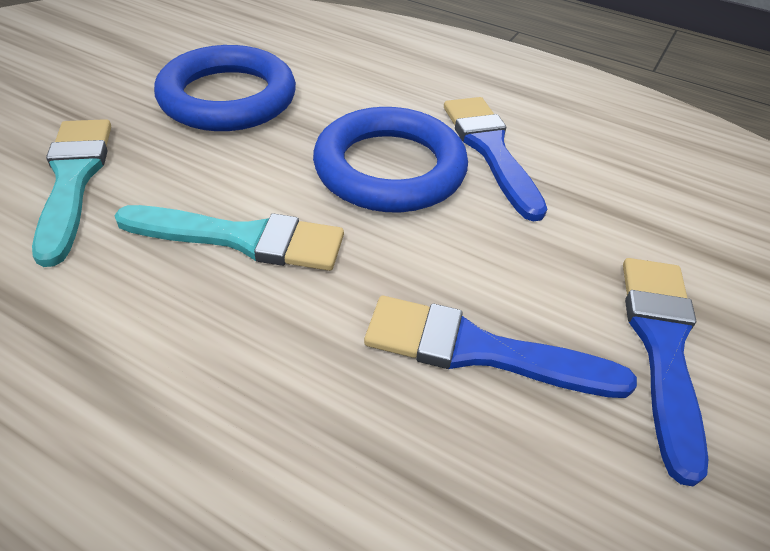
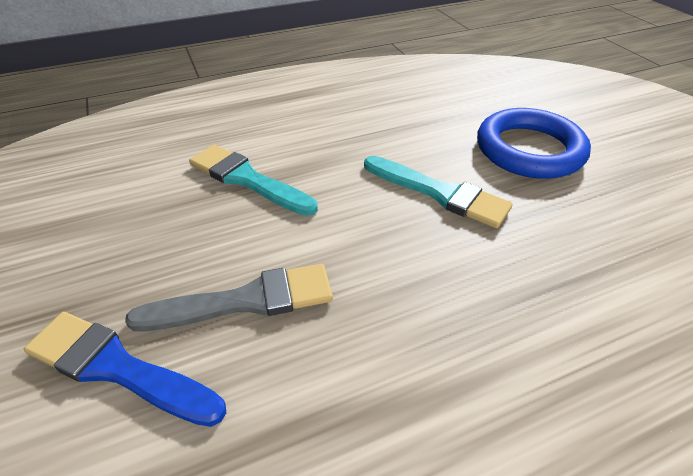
blue brush: 3 -> 1
blue ring: 2 -> 1
grey brush: 0 -> 1

